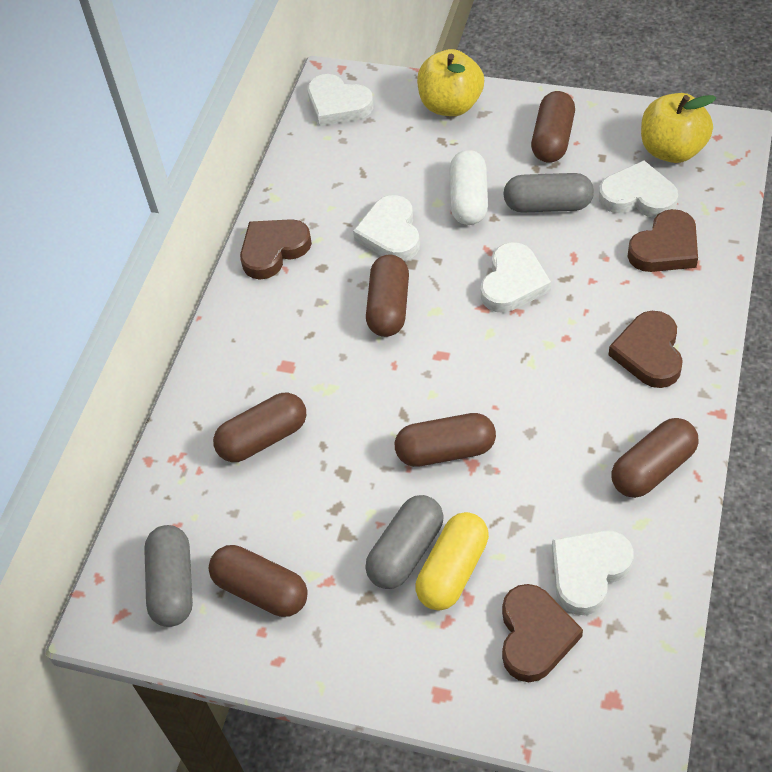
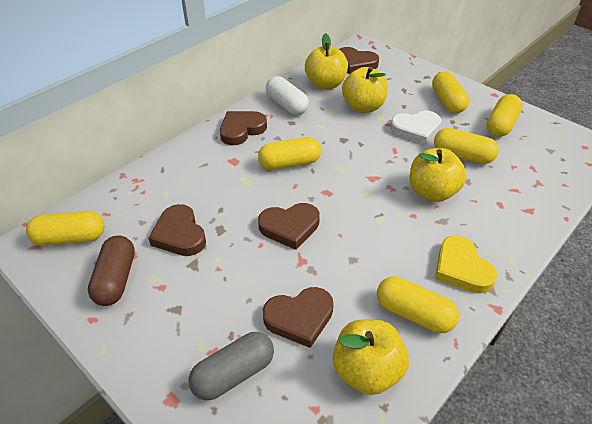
brown capsule: 6 -> 1
brown heart: 4 -> 5
grey capsule: 3 -> 1
white heart: 5 -> 1
yellow apple: 2 -> 4
yellow capsule: 1 -> 6
yellow heart: 0 -> 1

